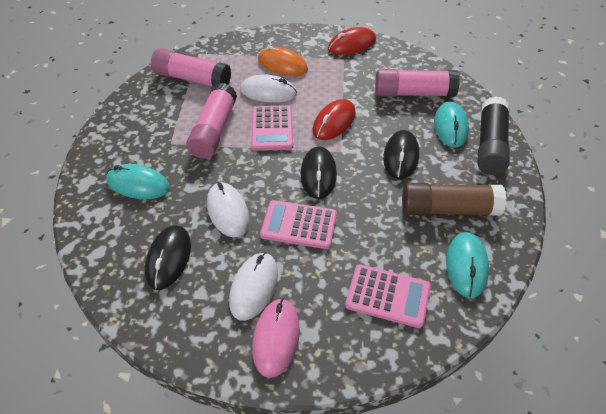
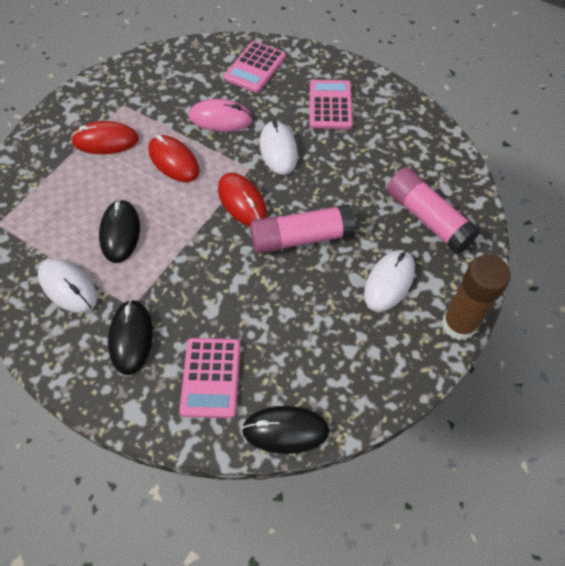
black glue stick: 1 -> 0
orange mouse: 1 -> 0
pink glue stick: 3 -> 2
red mouse: 2 -> 3
turquoise mouse: 3 -> 0

